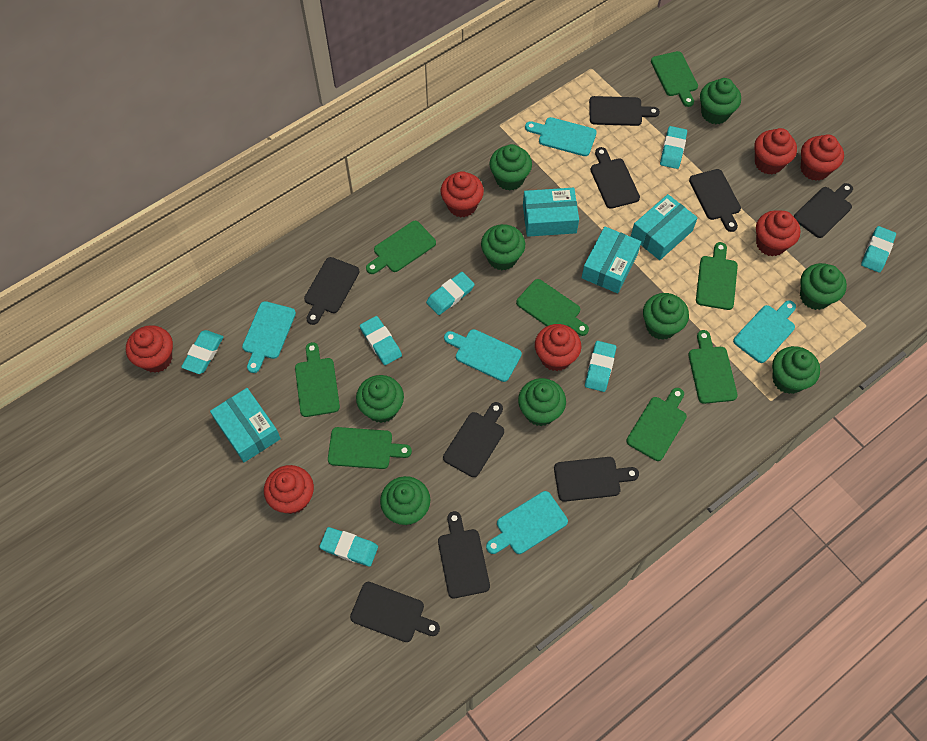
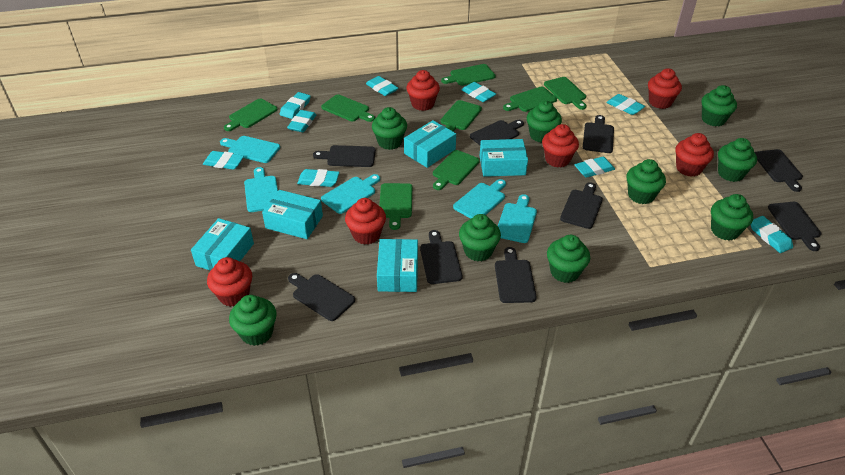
red cupcake: 7 -> 6
turquoise box: 4 -> 5
turquoise eraser: 7 -> 9

